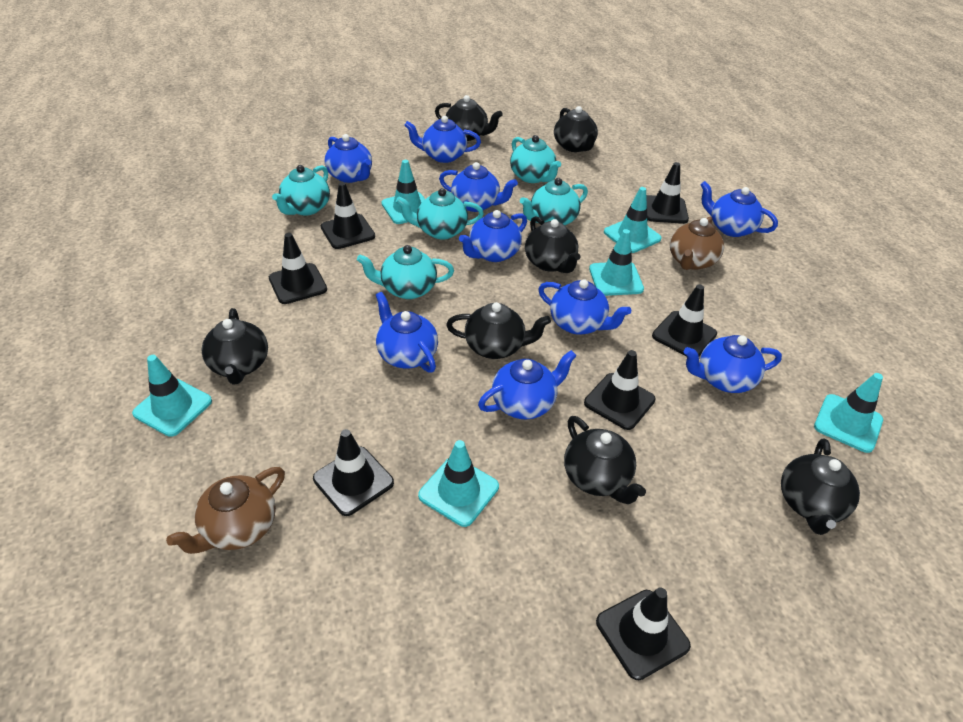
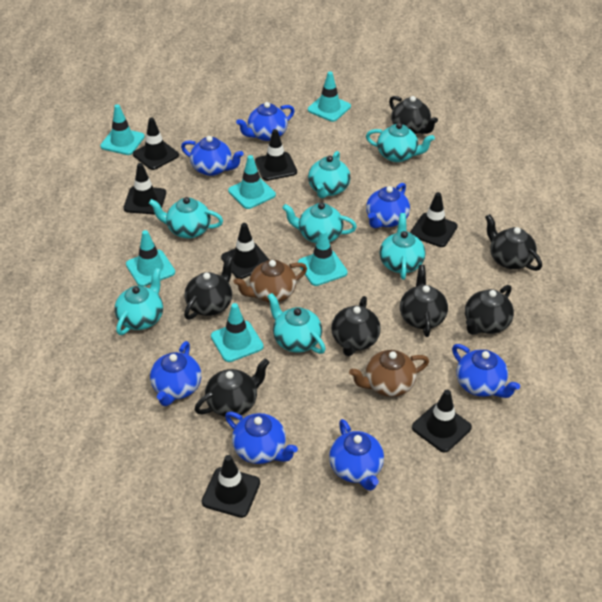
blue teapot: 9 -> 7
turquoise teapot: 5 -> 7

